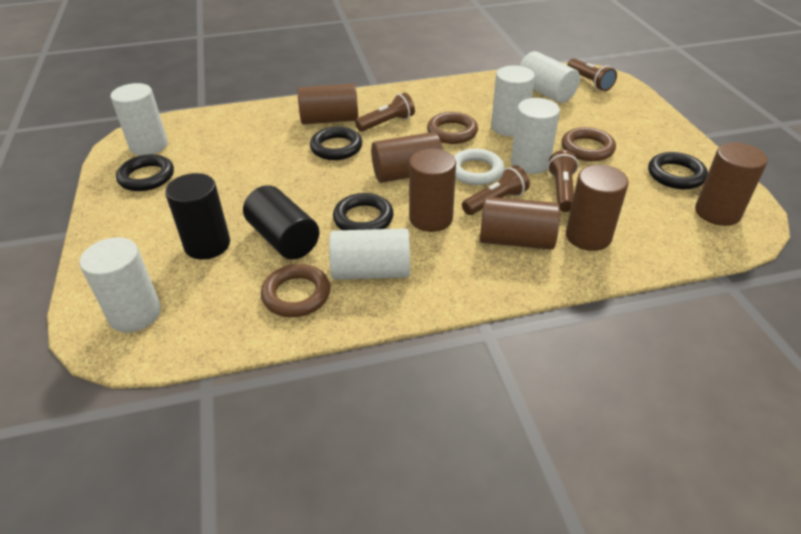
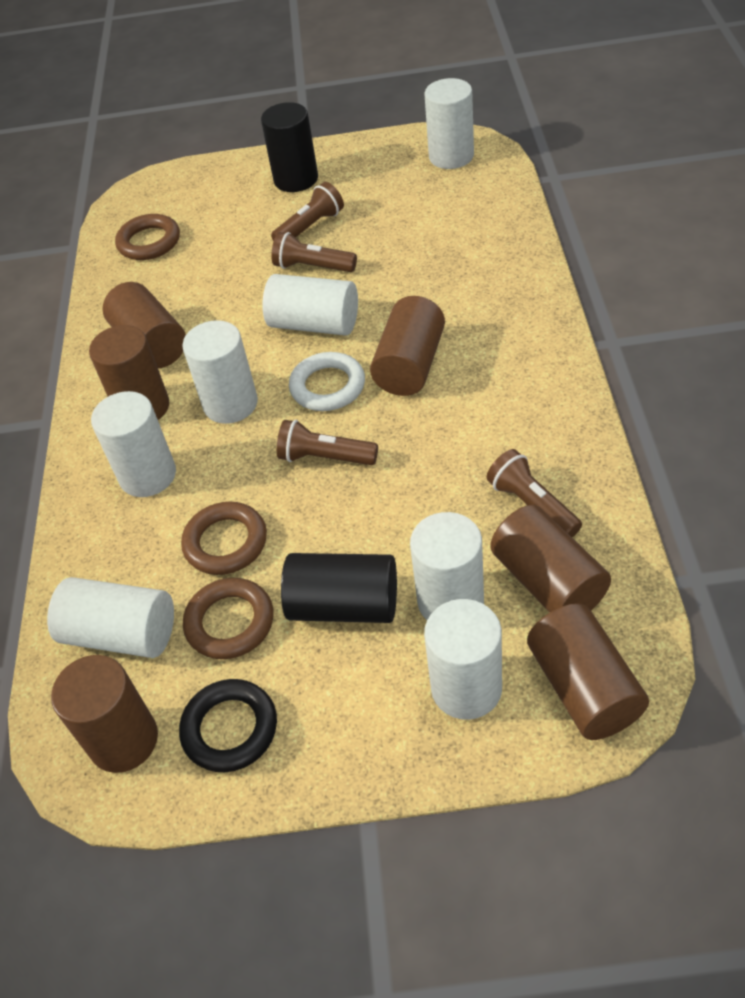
black ring: 4 -> 1
white cylinder: 6 -> 7

